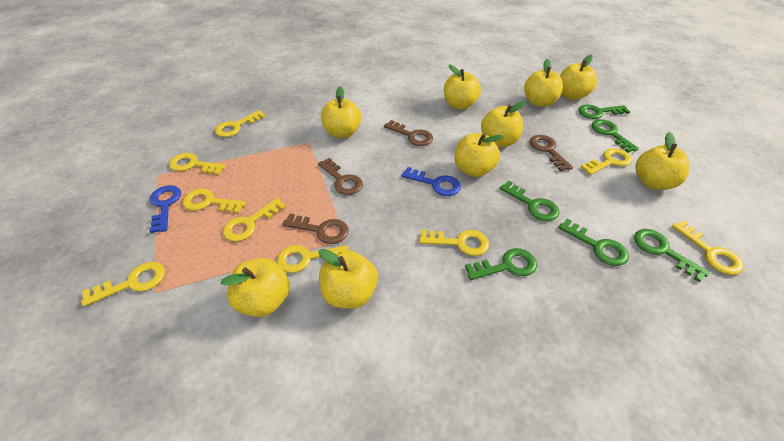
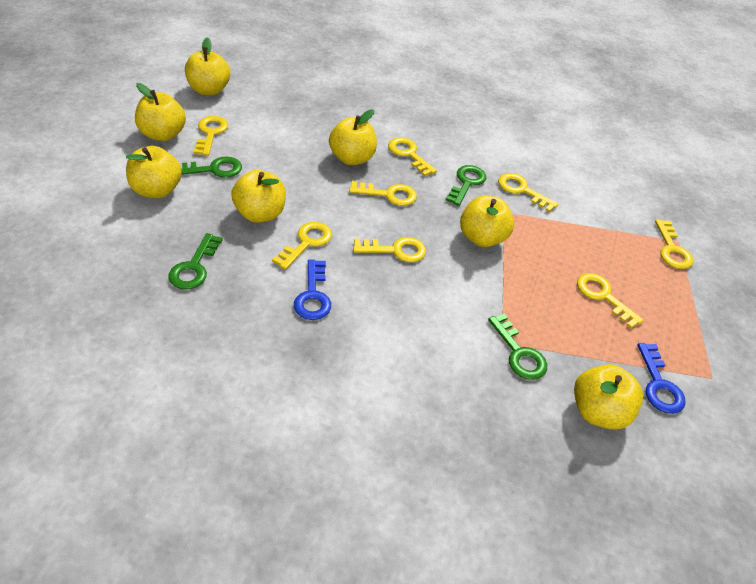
brown key: 4 -> 0
green key: 6 -> 4
yellow apple: 9 -> 7
yellow key: 9 -> 8

